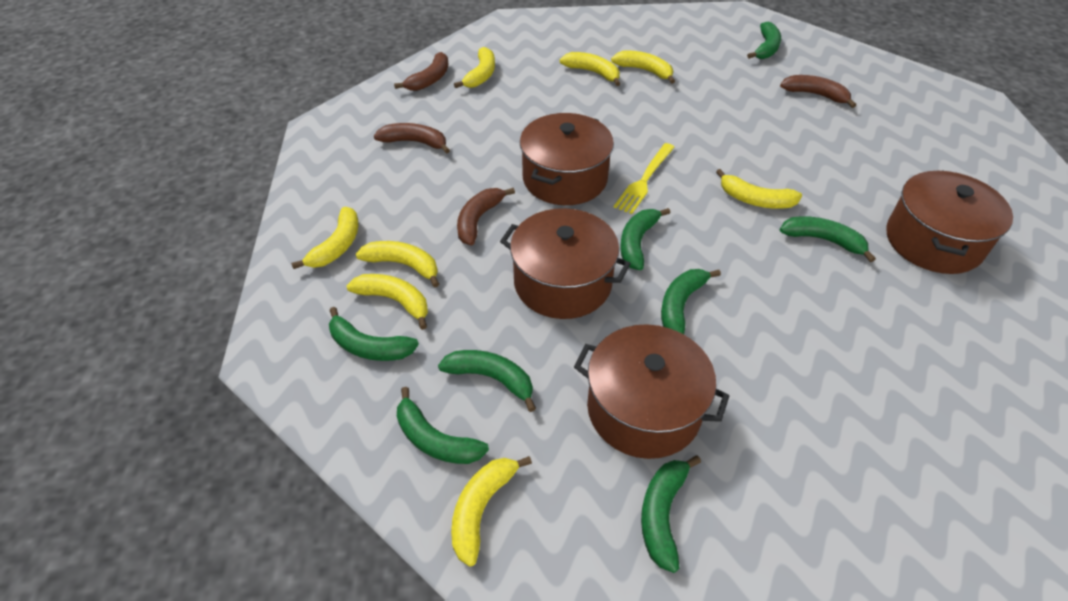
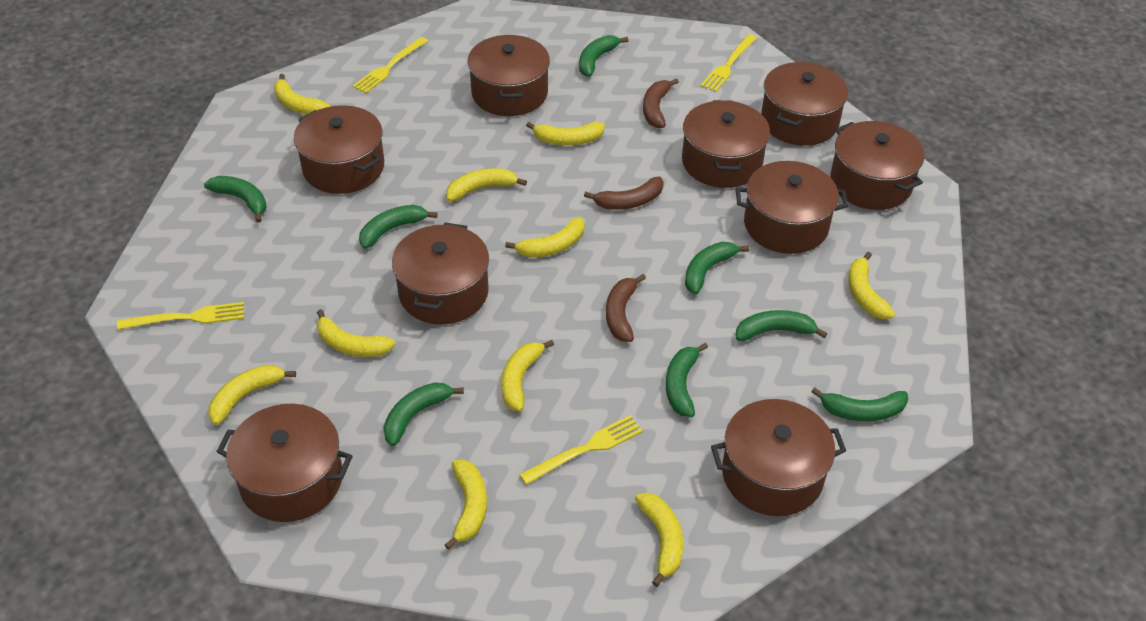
brown banana: 4 -> 3
brown pot: 4 -> 9
yellow banana: 8 -> 10
yellow fork: 1 -> 4

